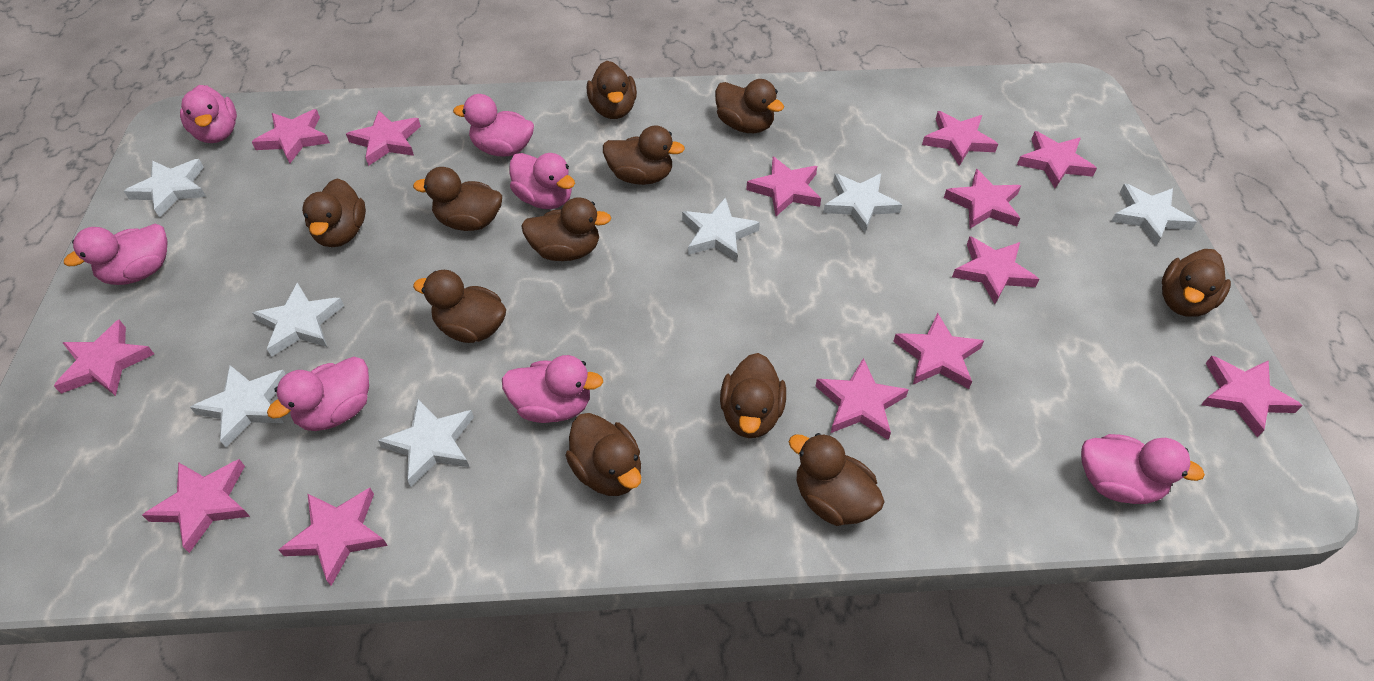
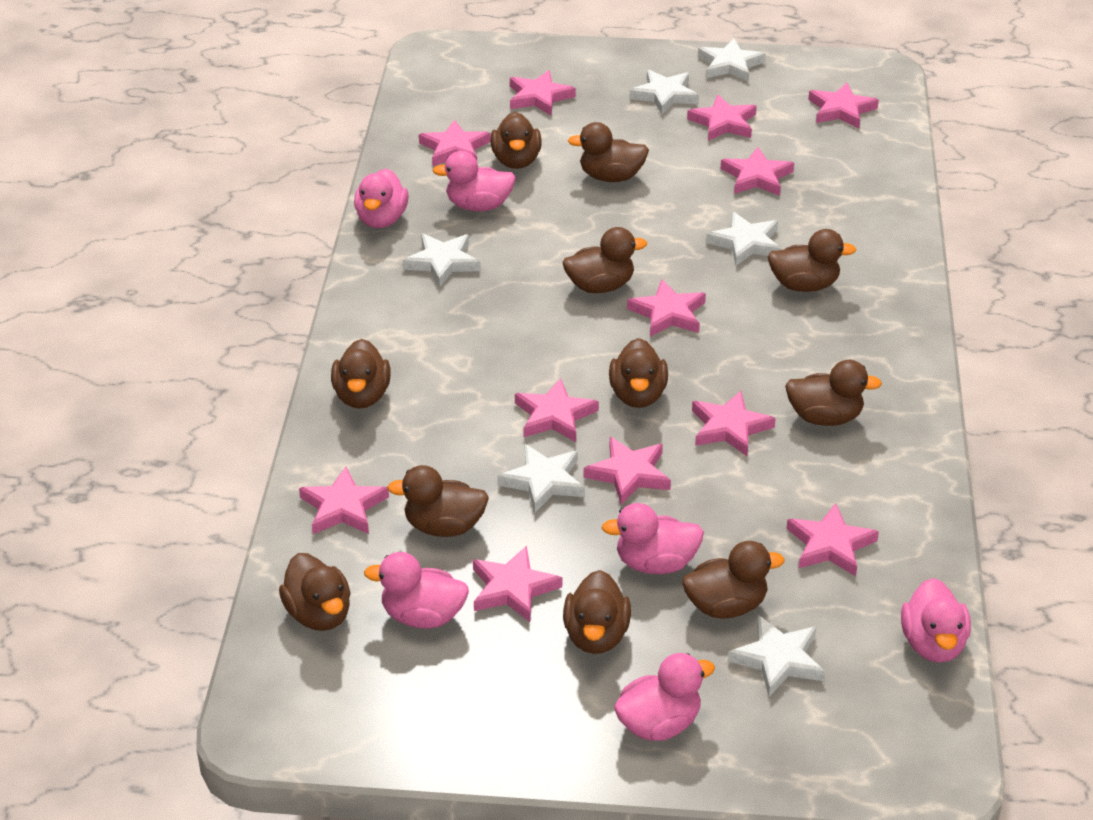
pink duck: 7 -> 6
pink star: 13 -> 12
white star: 7 -> 6

